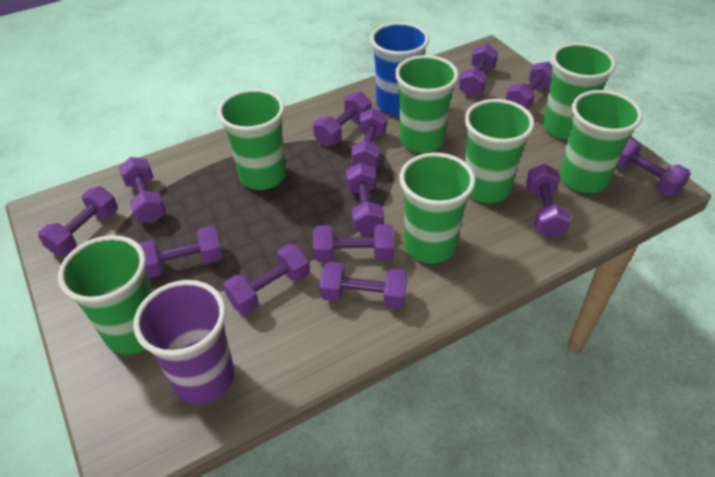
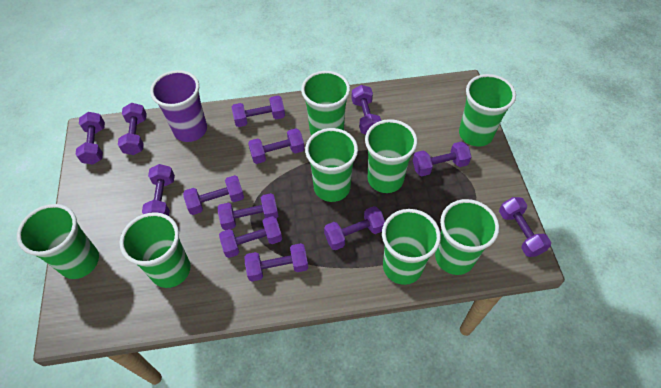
blue cup: 1 -> 0
green cup: 7 -> 8

